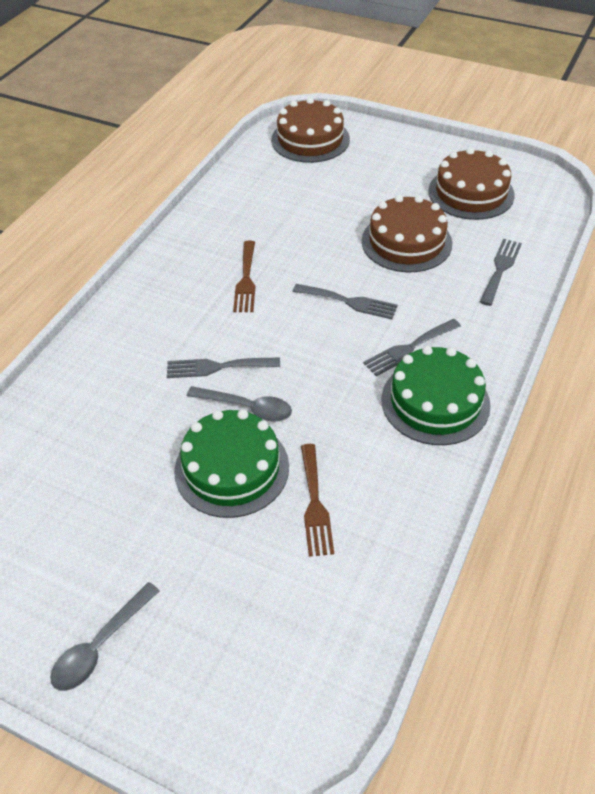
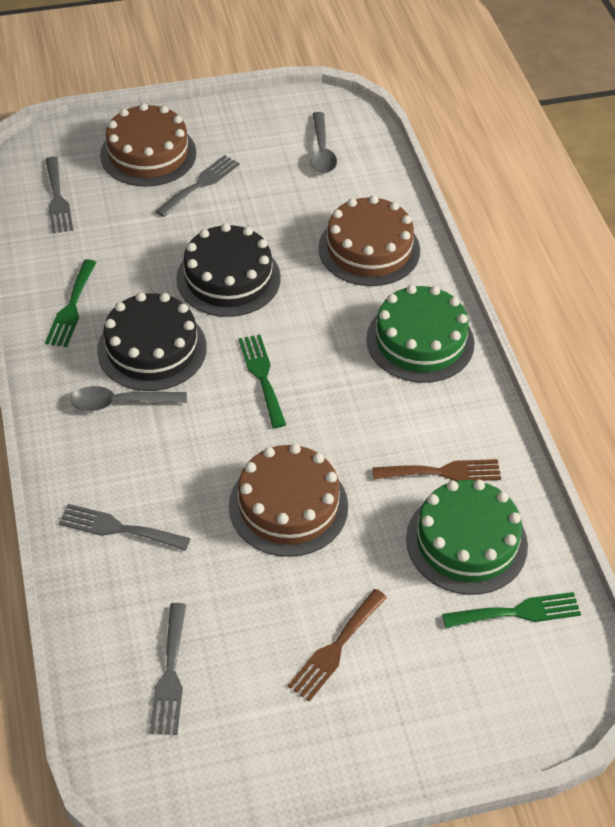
black cake: 0 -> 2
green fork: 0 -> 3

